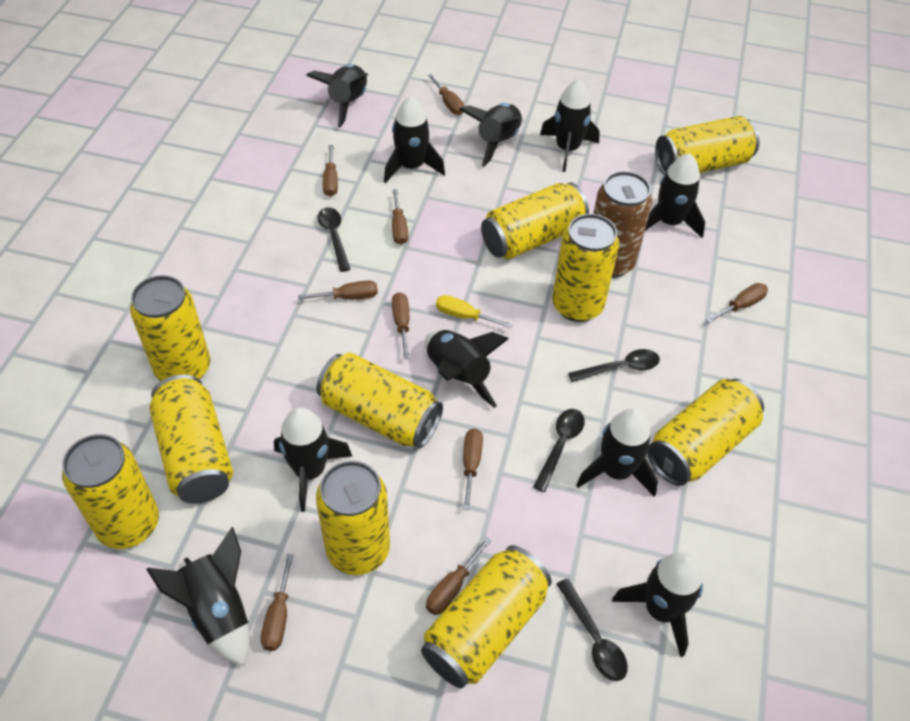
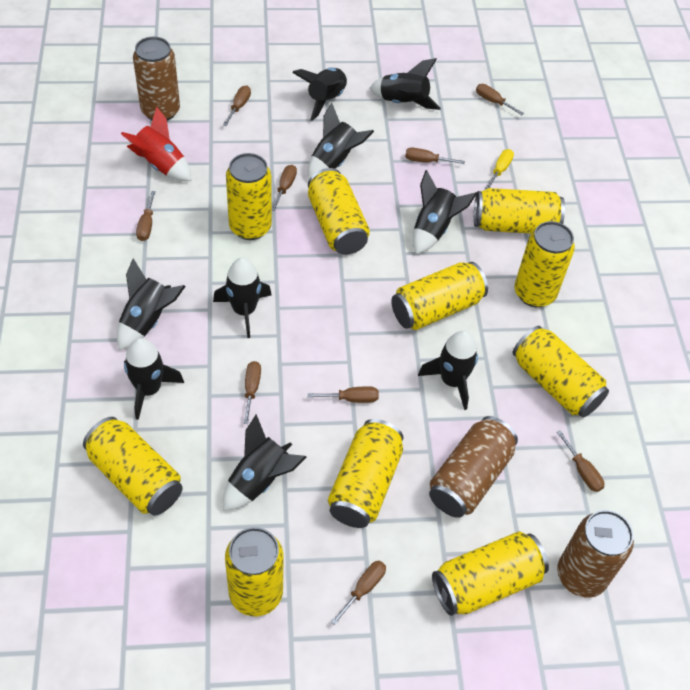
black rocket: 10 -> 9
black spoon: 4 -> 0
brown can: 1 -> 3
red rocket: 0 -> 1

